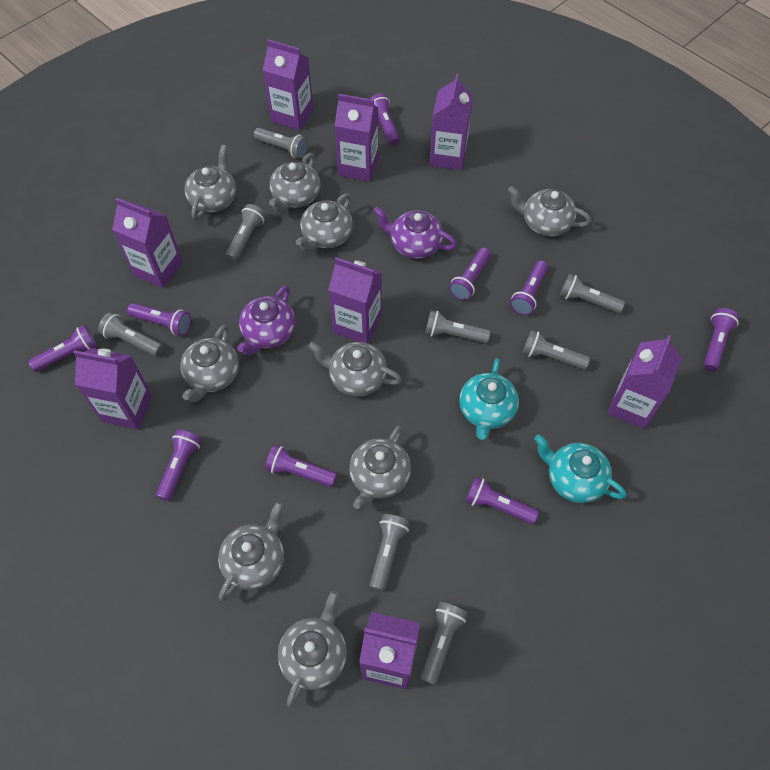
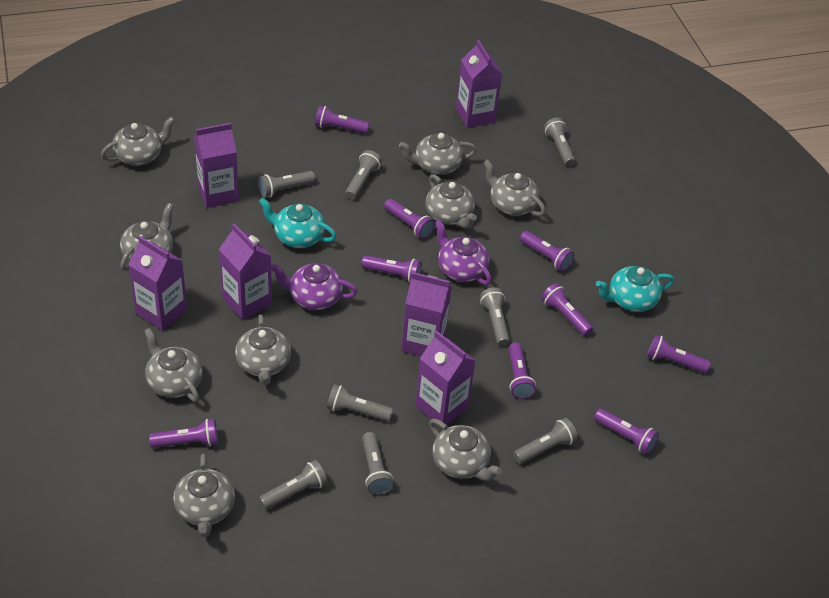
purple carton: 8 -> 6

